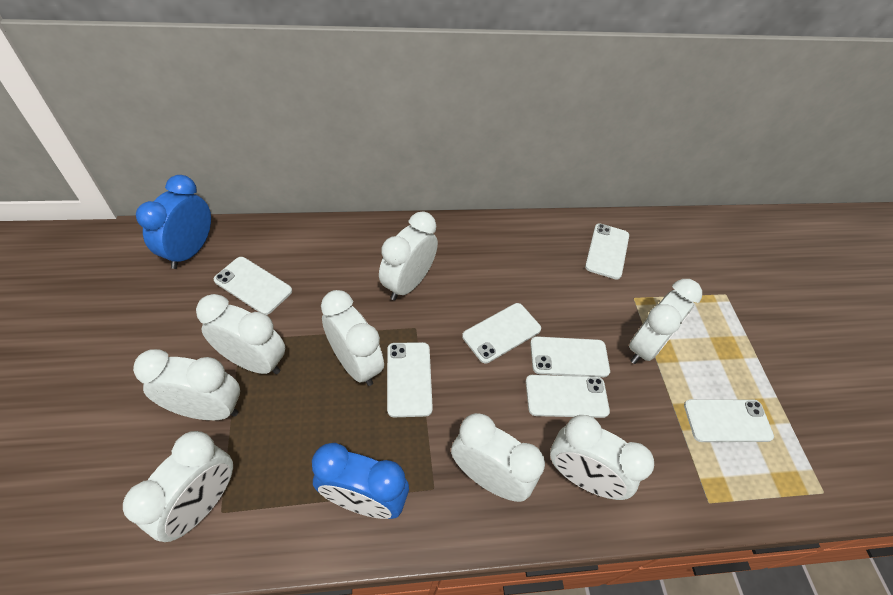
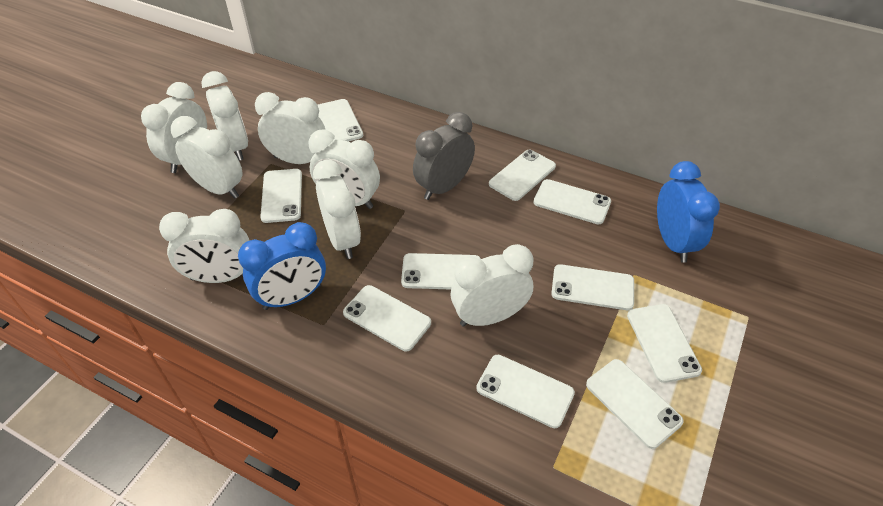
grey clock: 0 -> 1
white phone: 7 -> 10

